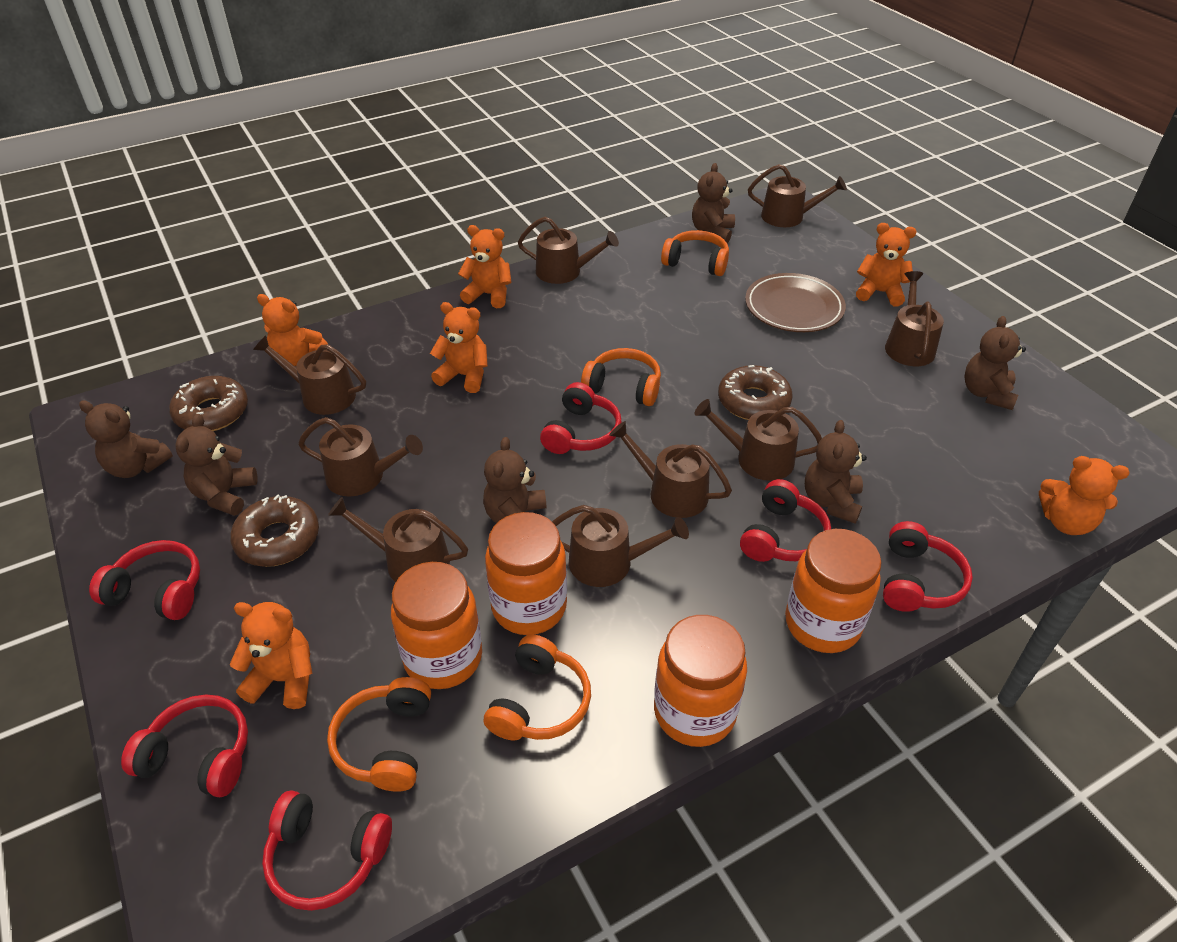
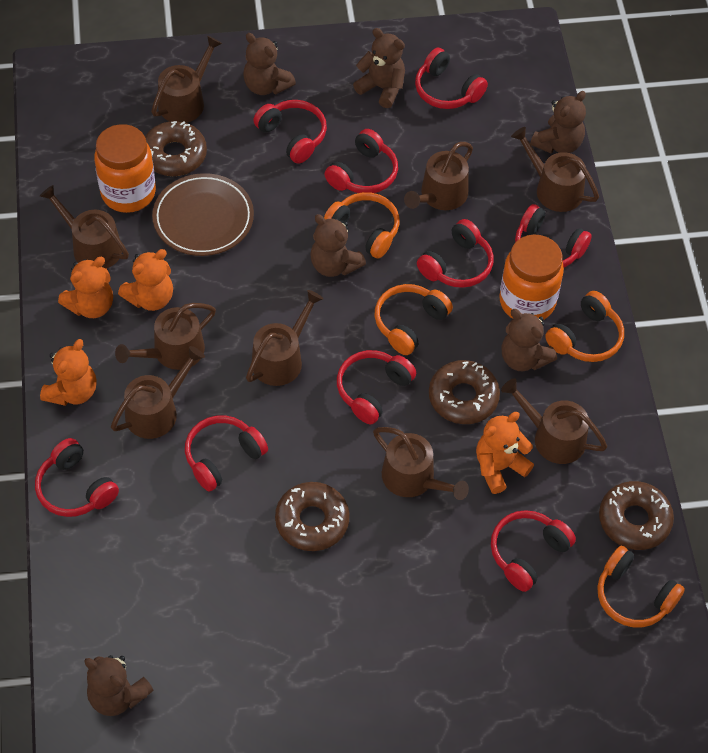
brown donut: 3 -> 4
orange jar: 4 -> 2
orange teddy bear: 6 -> 4
red headphones: 6 -> 9

